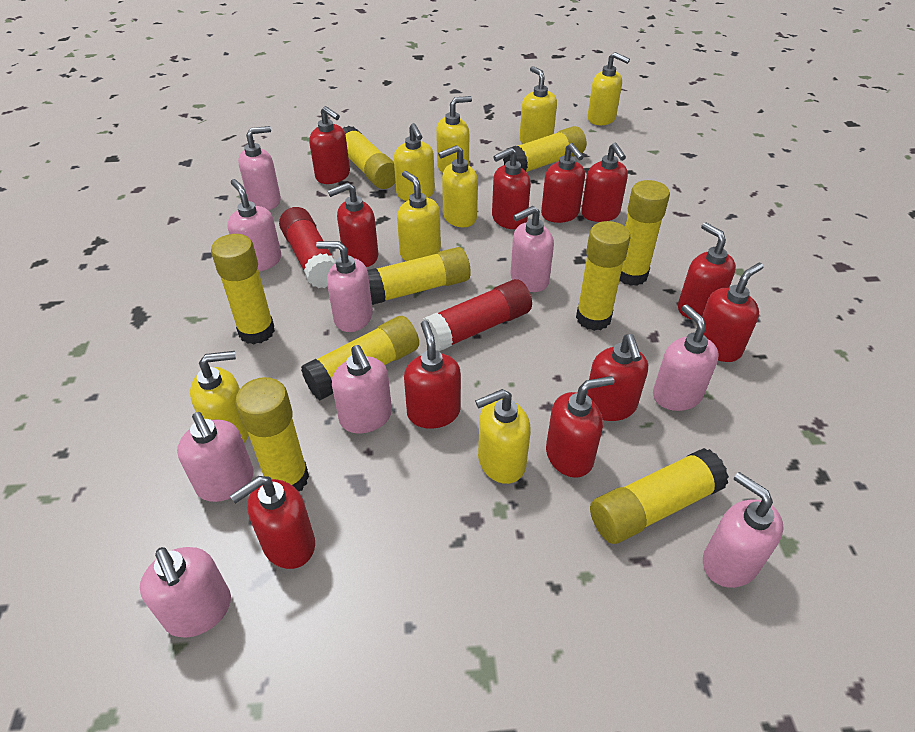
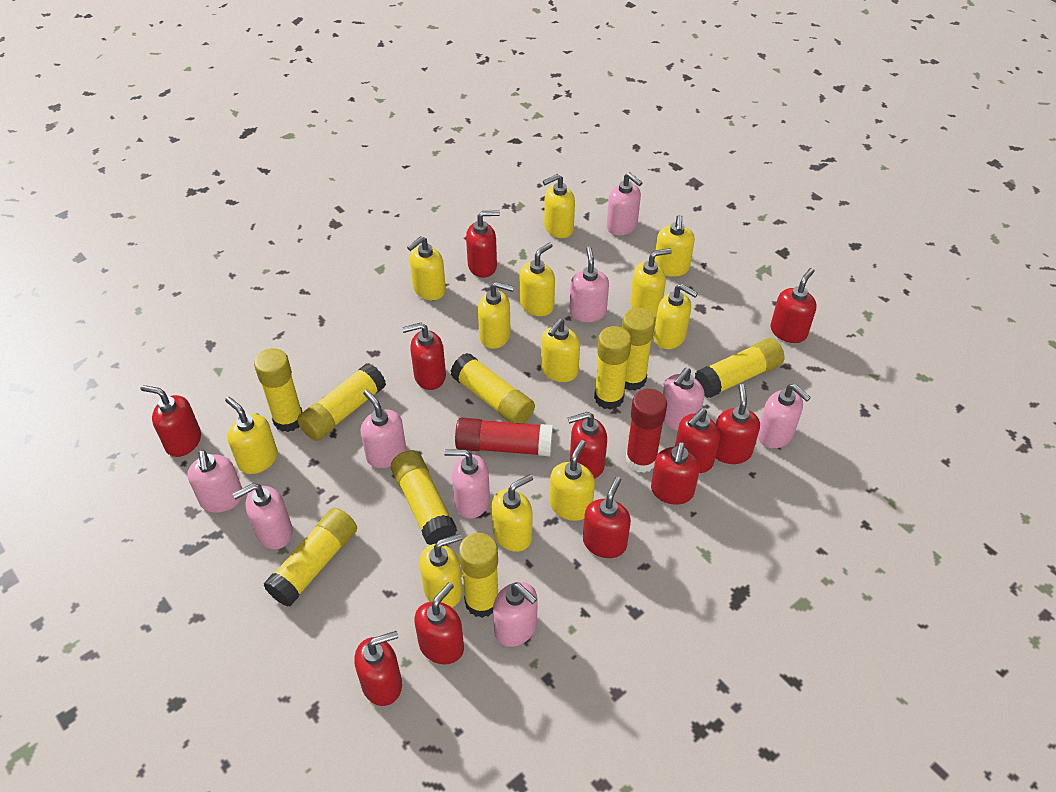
yellow soap dispenser: 8 -> 12

